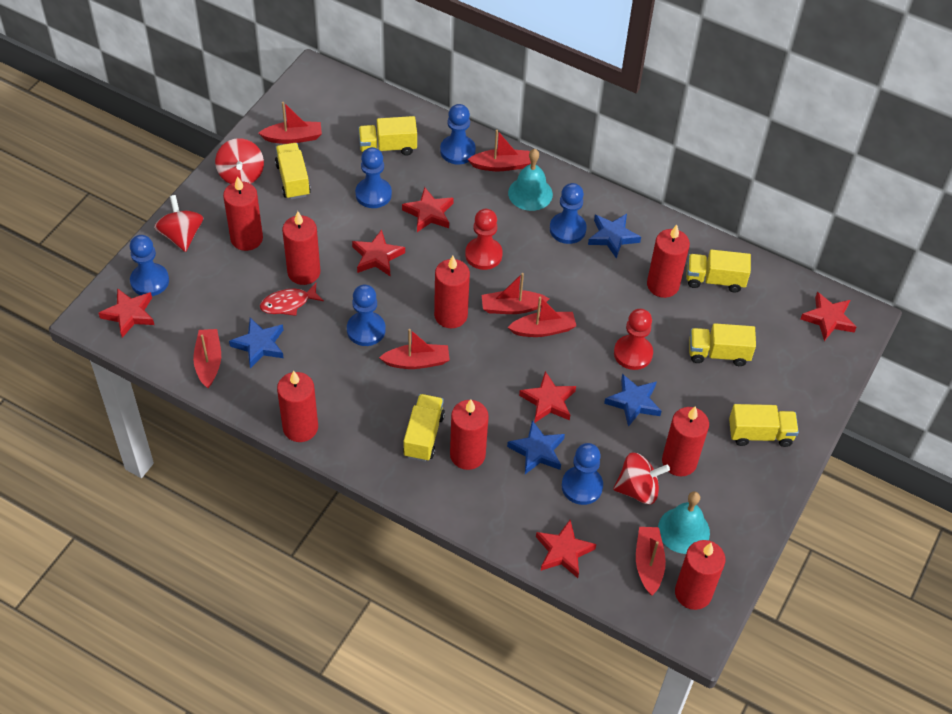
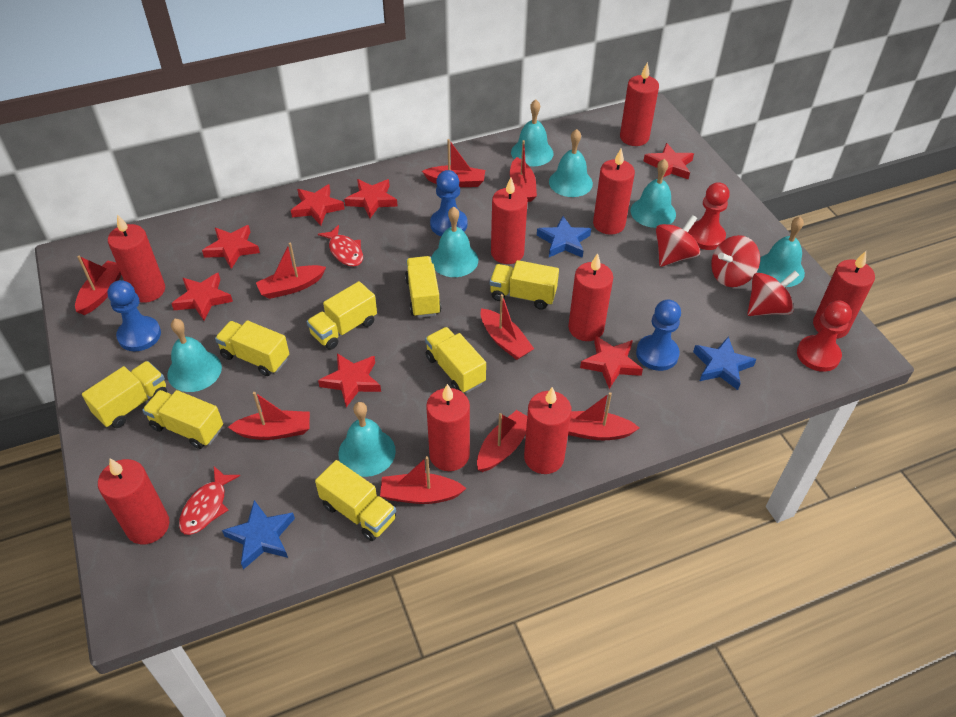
blue pawn: 6 -> 3
blue star: 4 -> 3
red boat: 7 -> 9
red candle: 8 -> 9
red fish: 1 -> 2
red star: 6 -> 7
turquoise bell: 2 -> 7
yellow truck: 6 -> 8

